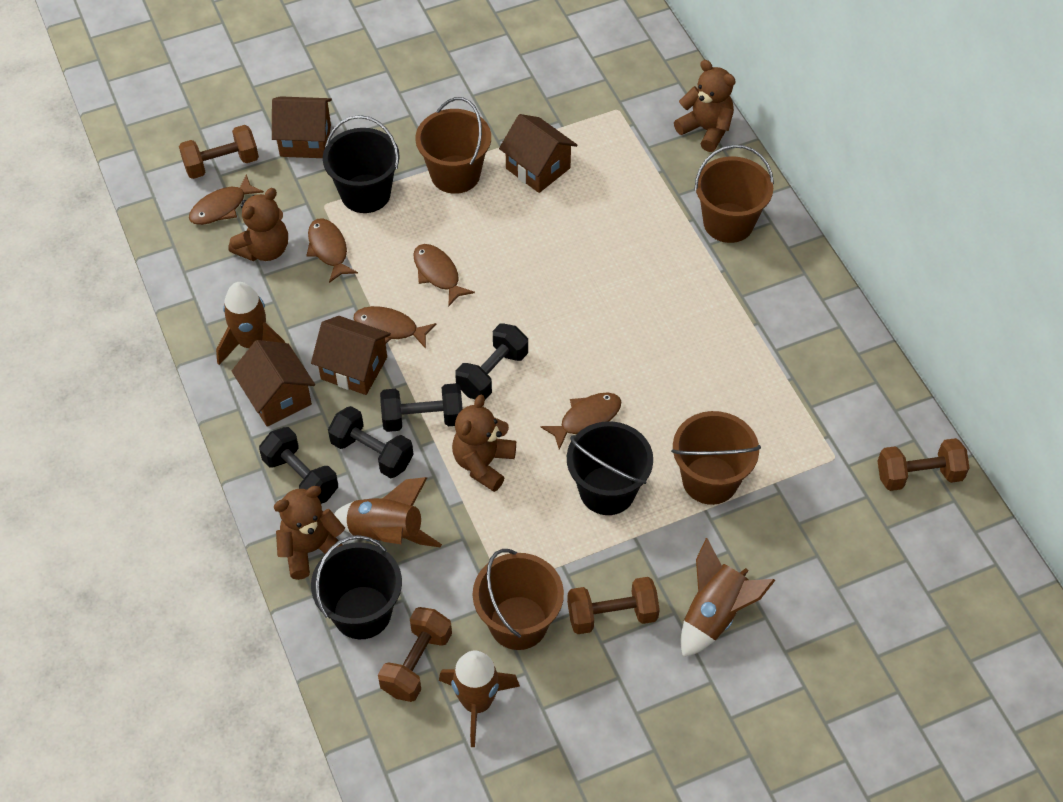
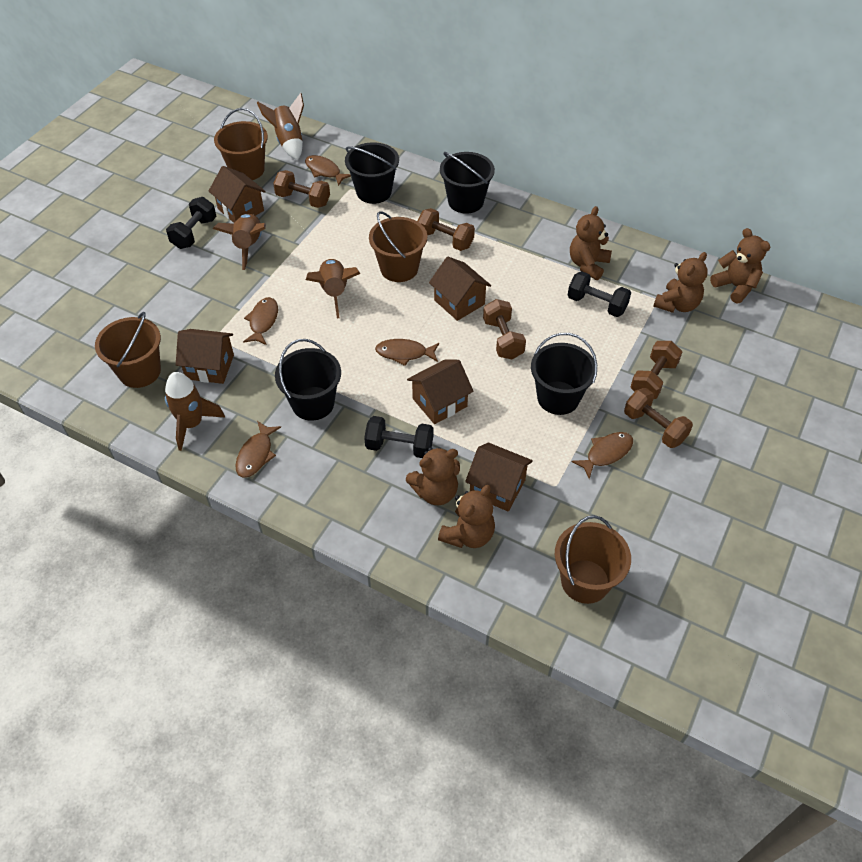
black bucket: 3 -> 4
black dumbbell: 4 -> 3
brown dumbbell: 4 -> 5
brown house: 4 -> 5
brown teddy bear: 4 -> 5

